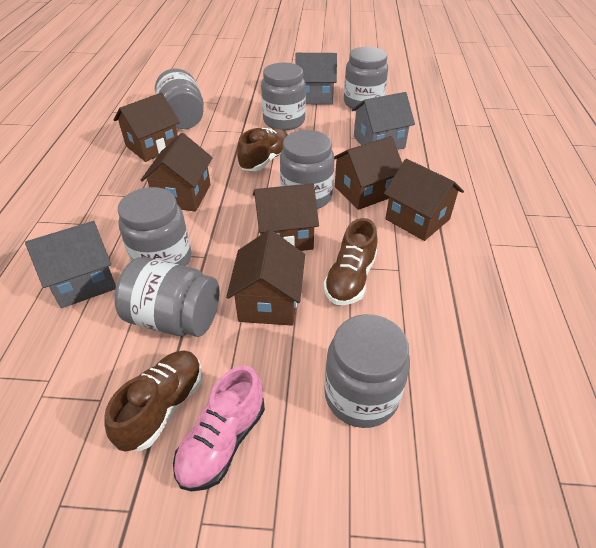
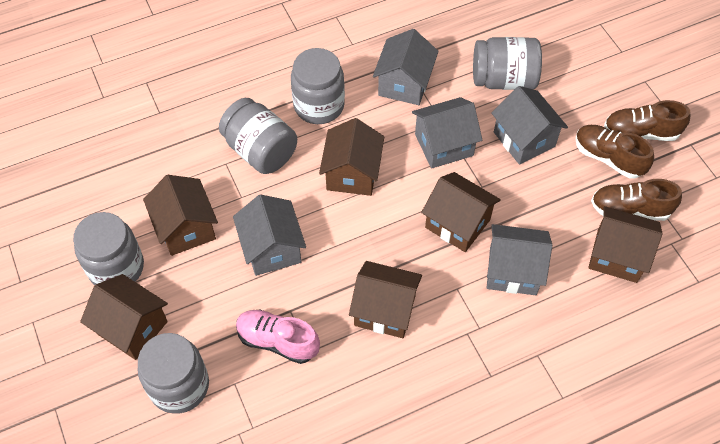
grey house: 3 -> 5
grey jar: 7 -> 5

